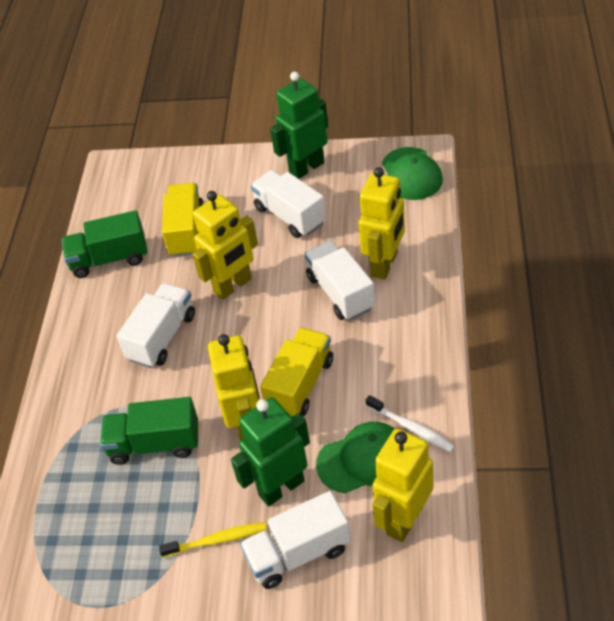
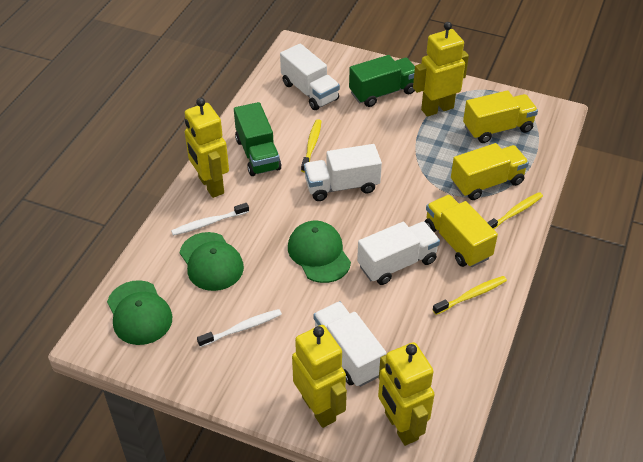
green cap: 2 -> 3
green robot: 2 -> 0
white toothbrush: 1 -> 2
yellow toothbrush: 1 -> 3
yellow truck: 2 -> 3

